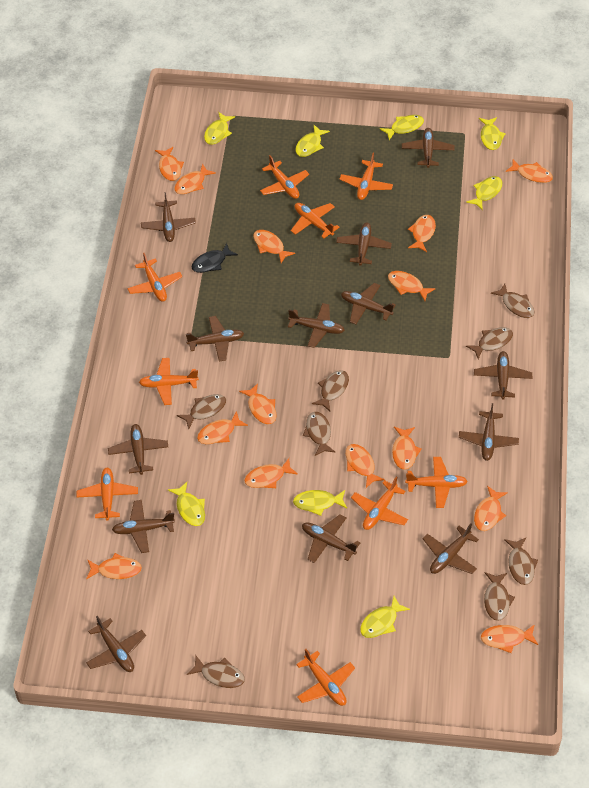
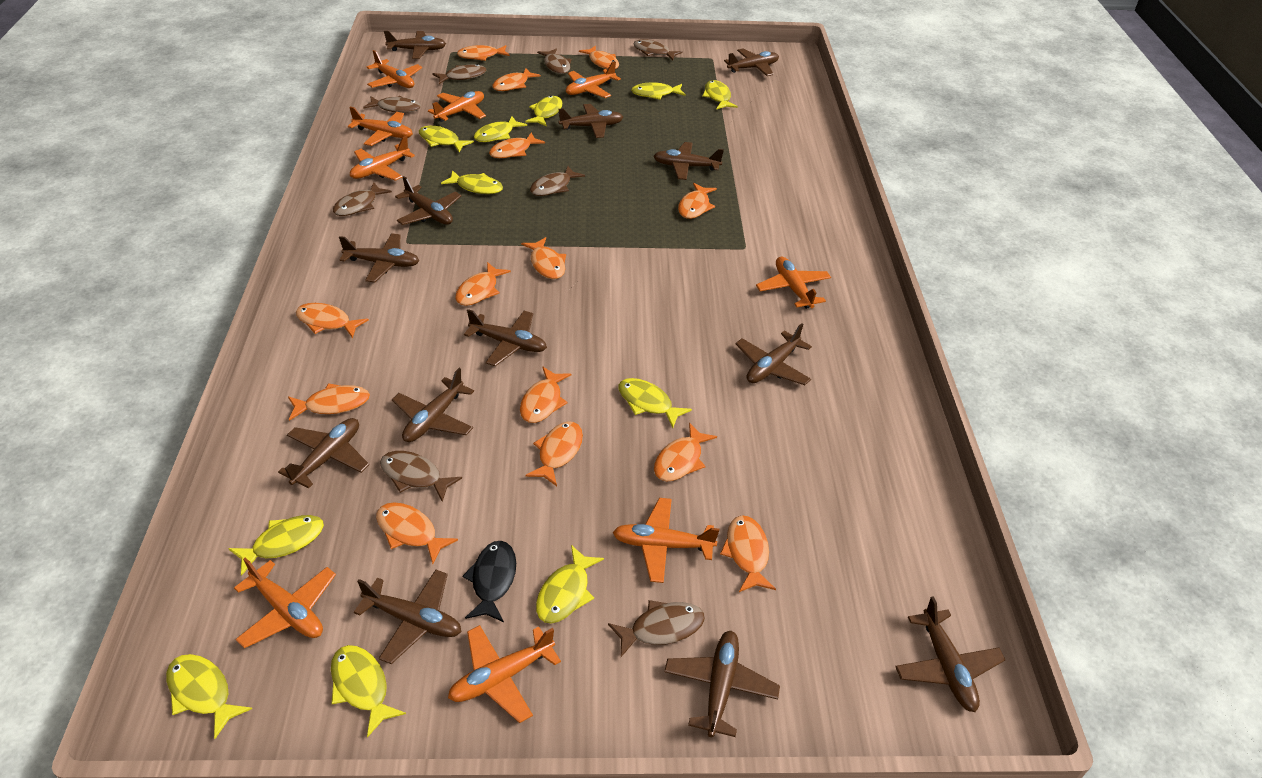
yellow fish: 8 -> 11

